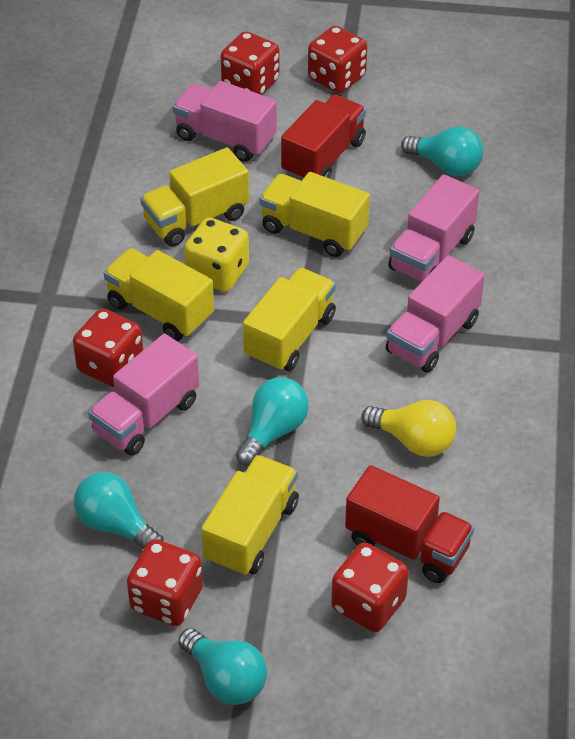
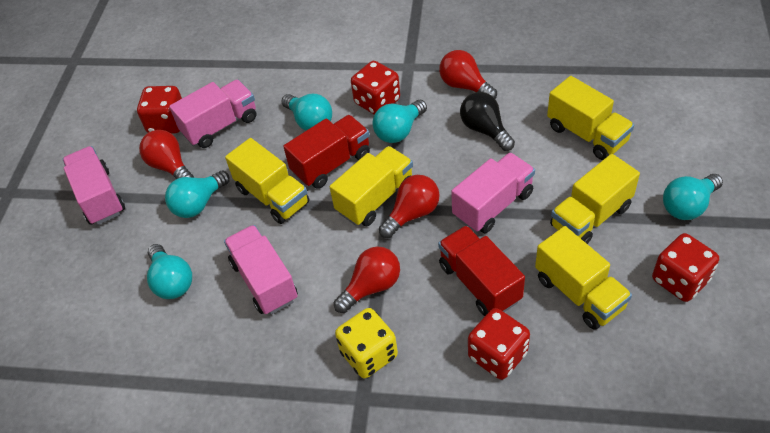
black light bulb: 0 -> 1
red dice: 5 -> 4
red light bulb: 0 -> 4
turquoise light bulb: 4 -> 5
yellow light bulb: 1 -> 0

